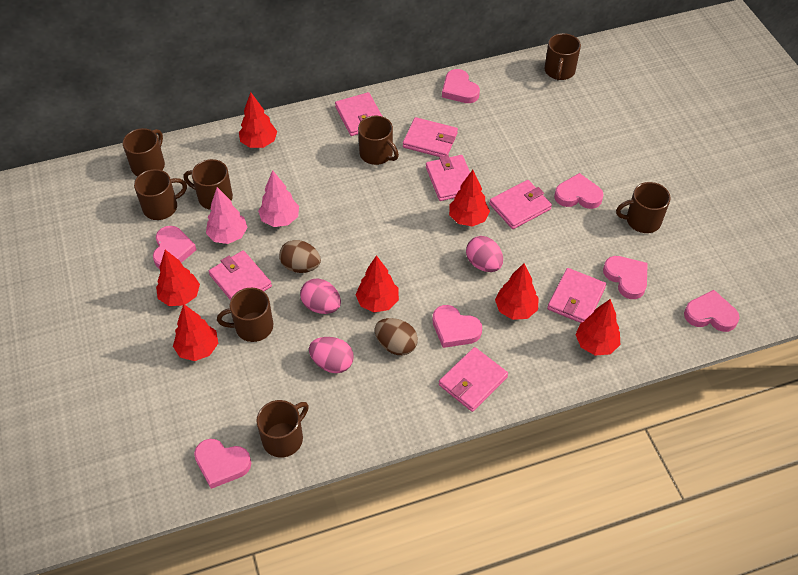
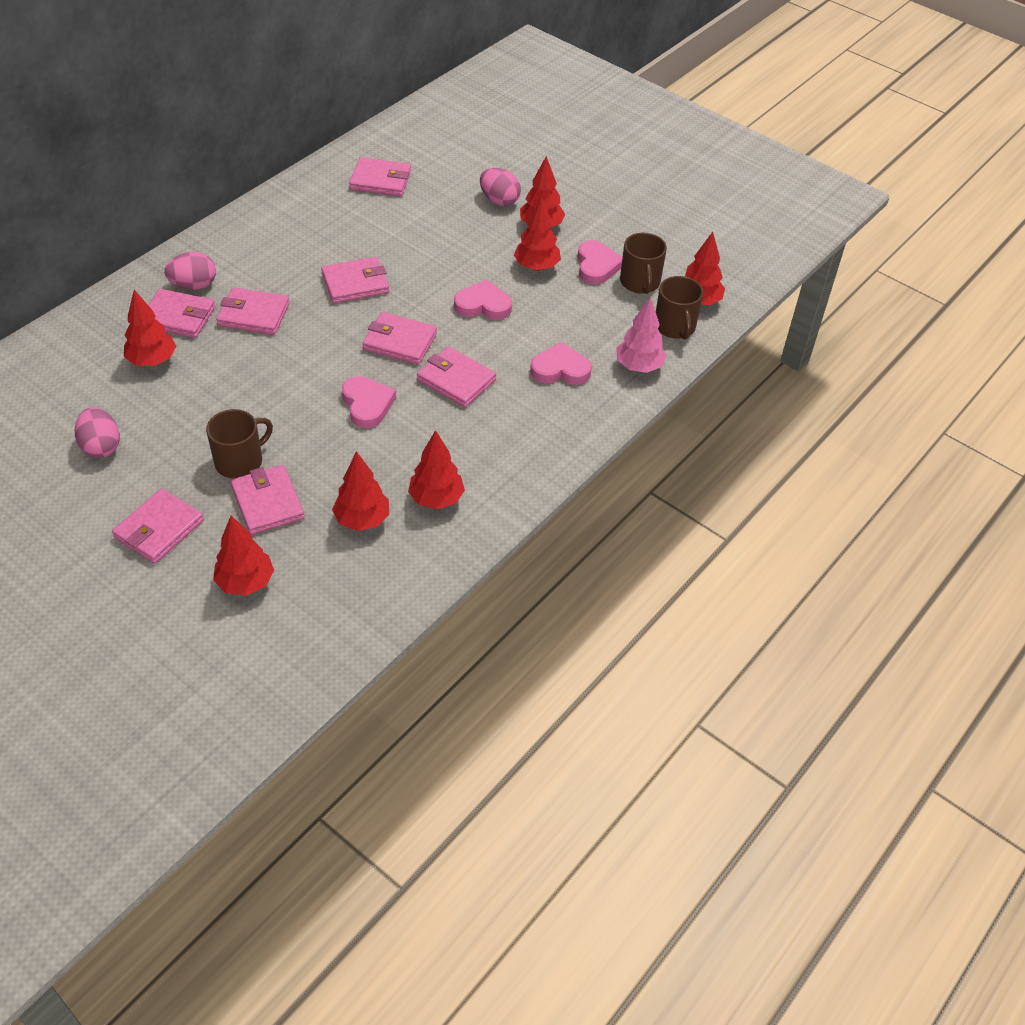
brown egg: 2 -> 0
brown mug: 8 -> 3
pink heart: 7 -> 4
pink tree: 2 -> 1
pink wallet: 7 -> 8

